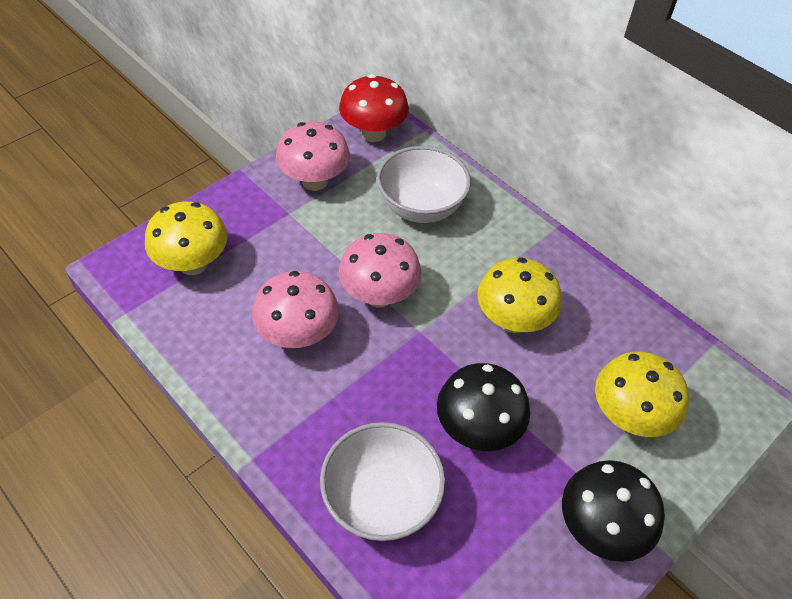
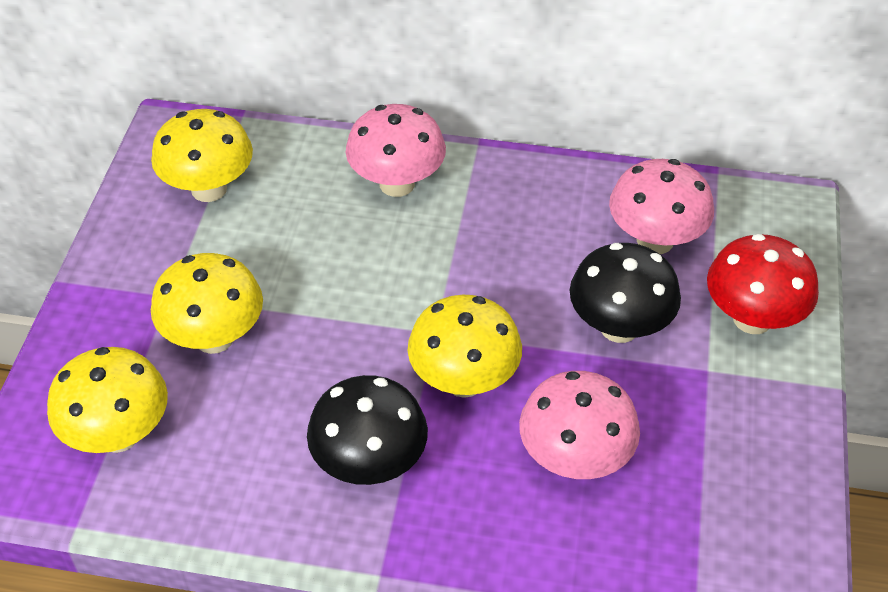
white bowl: 2 -> 0
yellow mushroom: 3 -> 4

